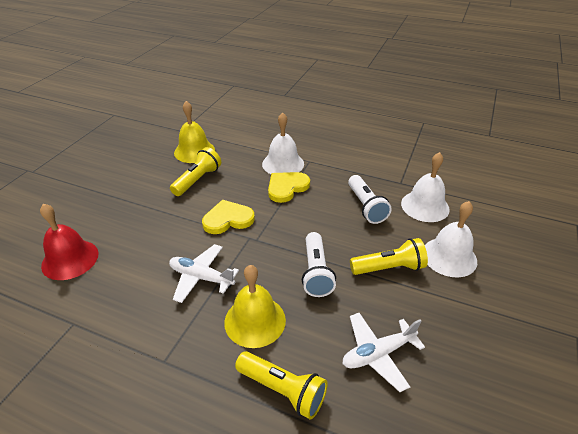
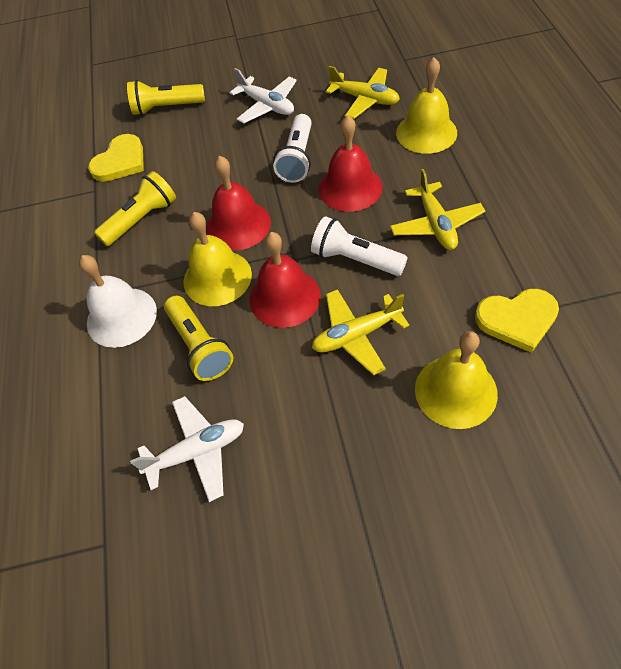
red bell: 1 -> 3
white bell: 3 -> 1
yellow bell: 2 -> 3
yellow plane: 0 -> 3

